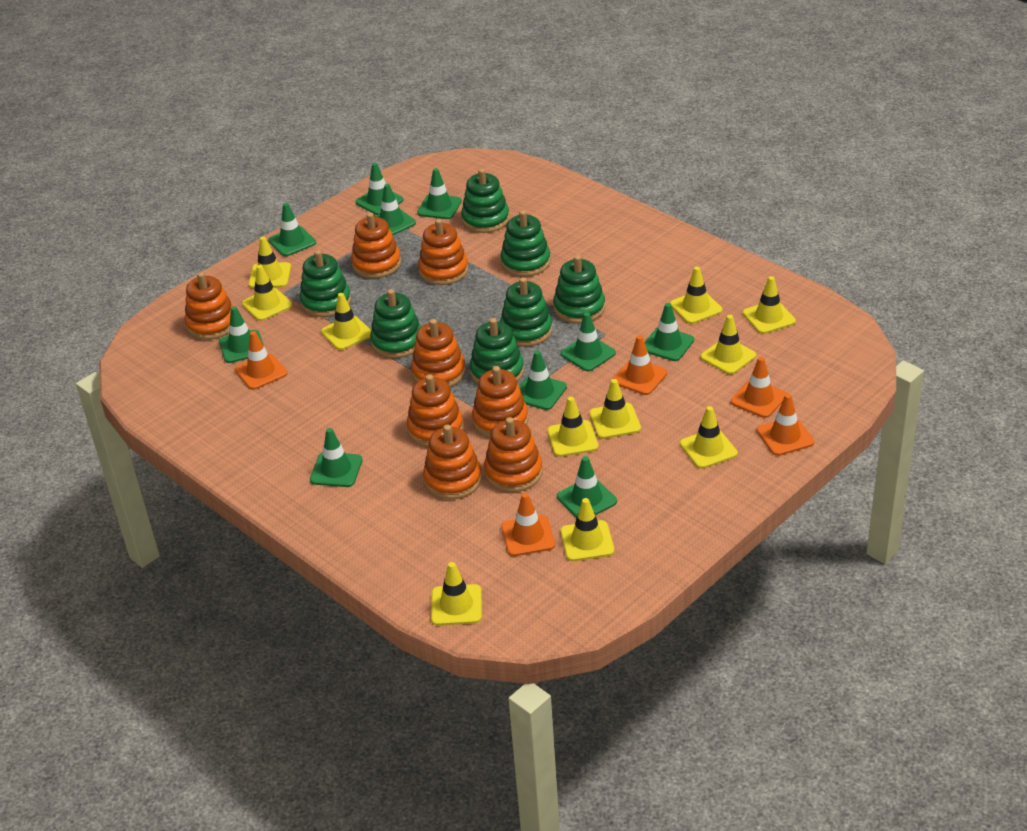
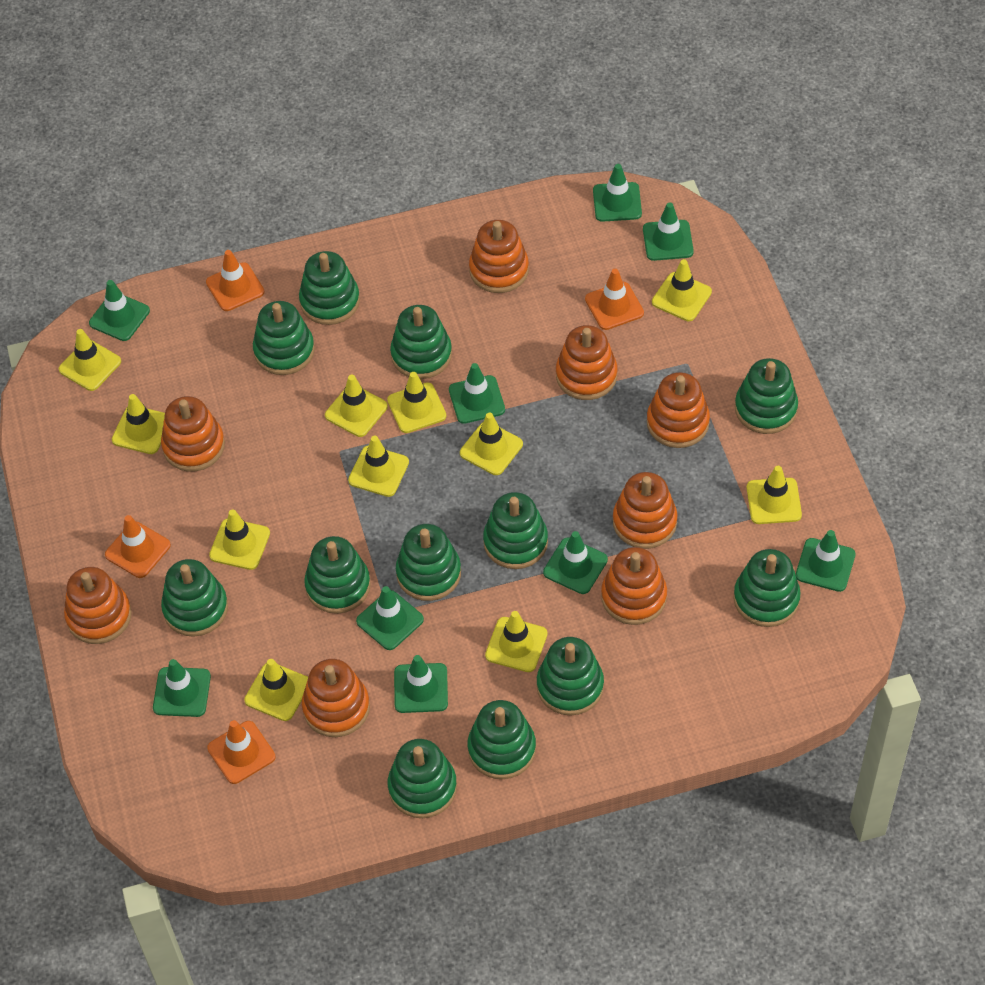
green stacking toy: 7 -> 12
green traffic cone: 10 -> 9
orange traffic cone: 5 -> 4

